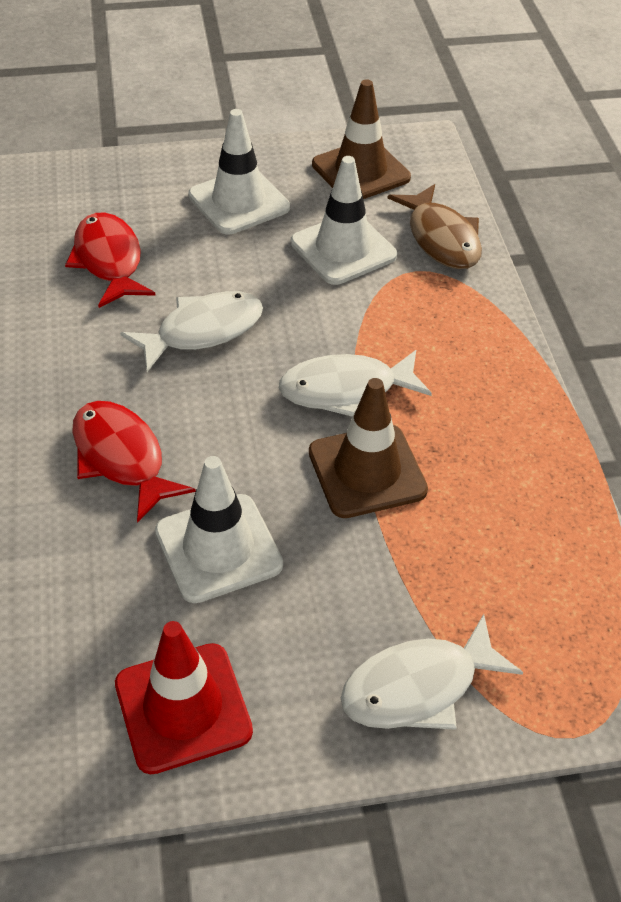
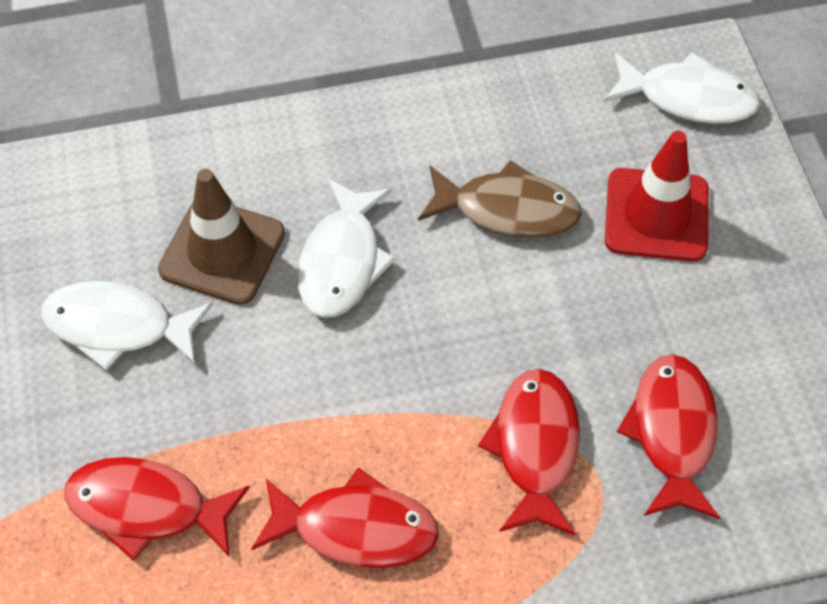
brown traffic cone: 2 -> 1
red fish: 2 -> 4
white traffic cone: 3 -> 0

